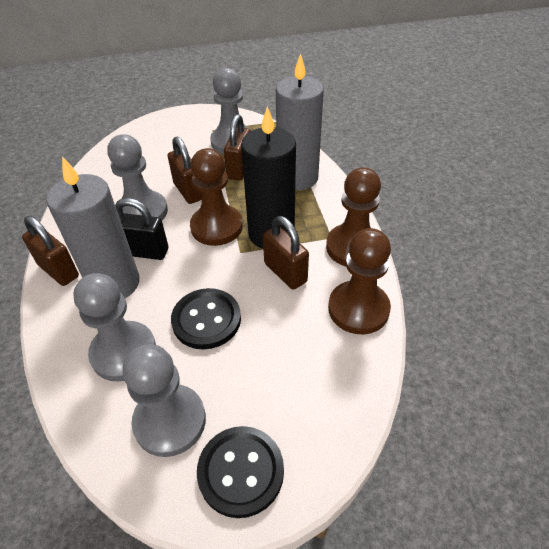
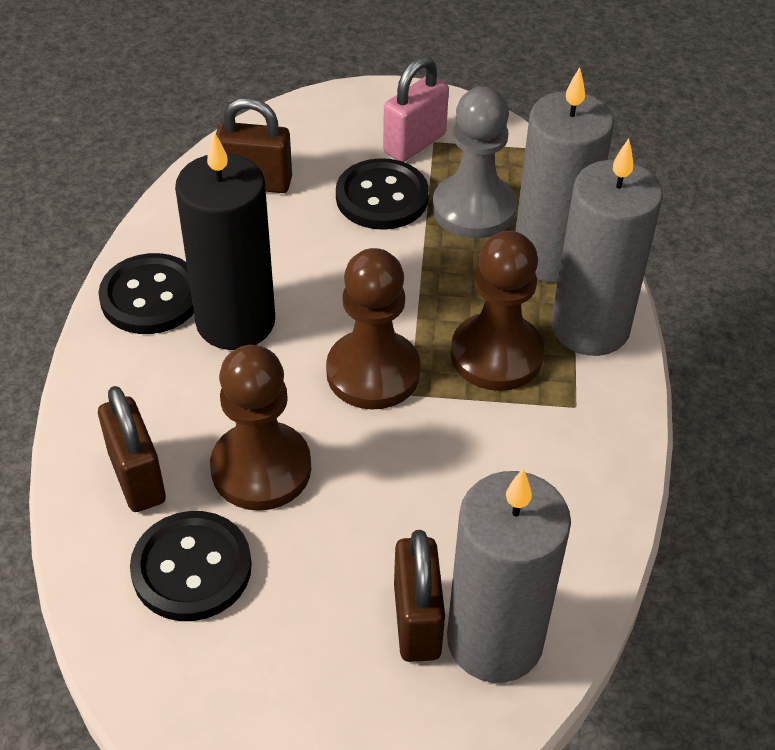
black button: 2 -> 3
black padlock: 1 -> 0
brown padlock: 4 -> 3
grey candle: 2 -> 3
grey pawn: 4 -> 1
pink padlock: 0 -> 1

